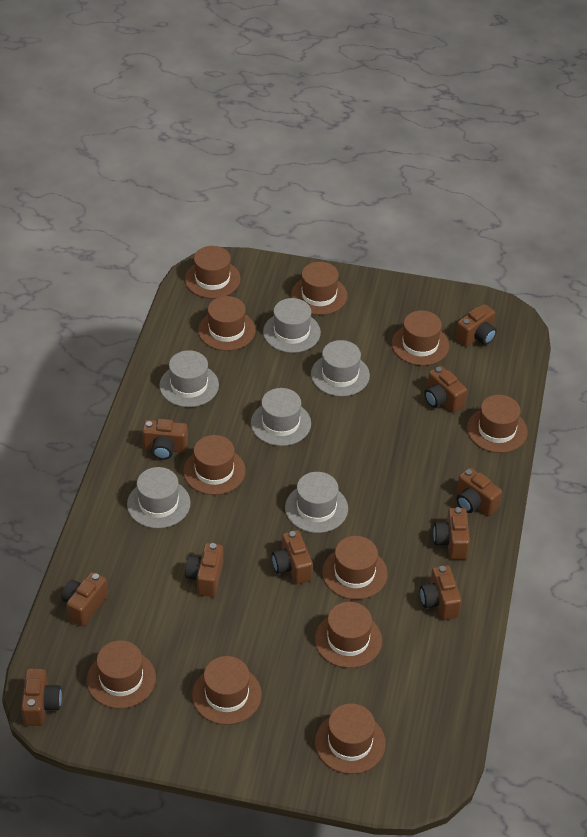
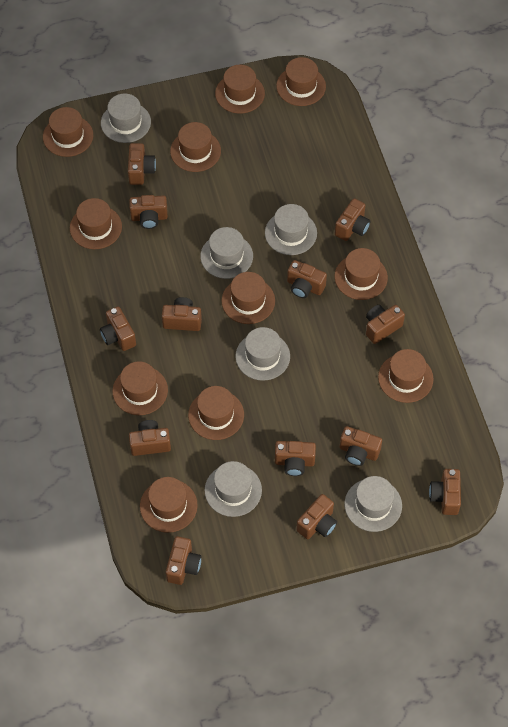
brown camera: 10 -> 13

